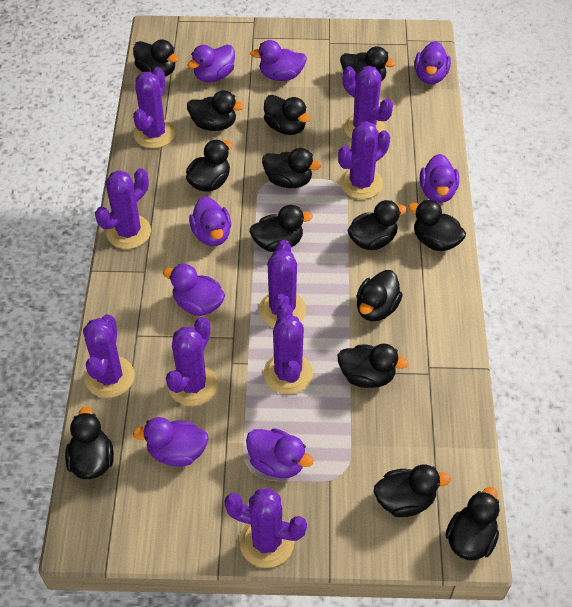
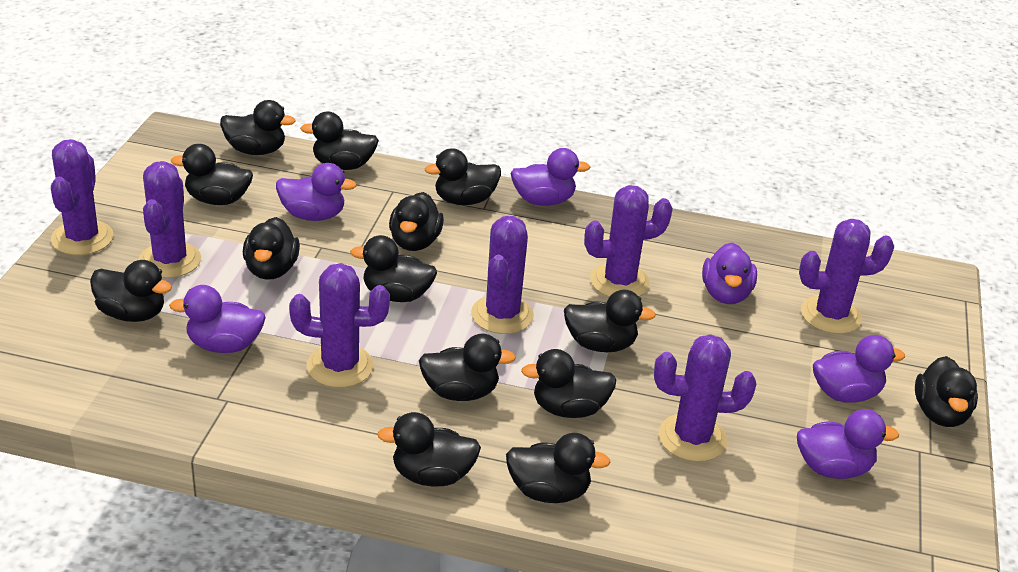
purple cactus: 9 -> 7
purple duck: 8 -> 6

